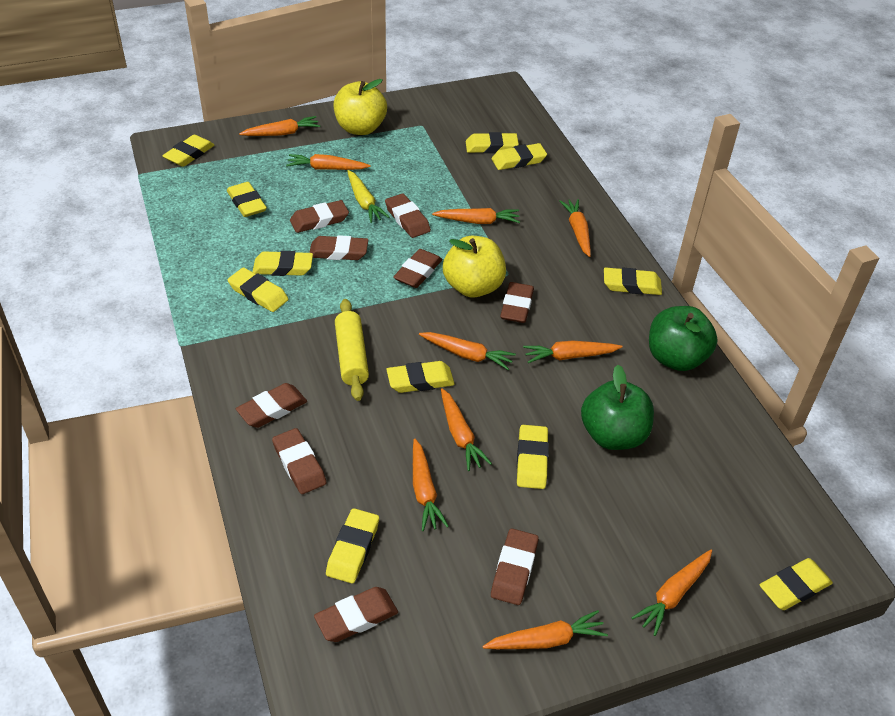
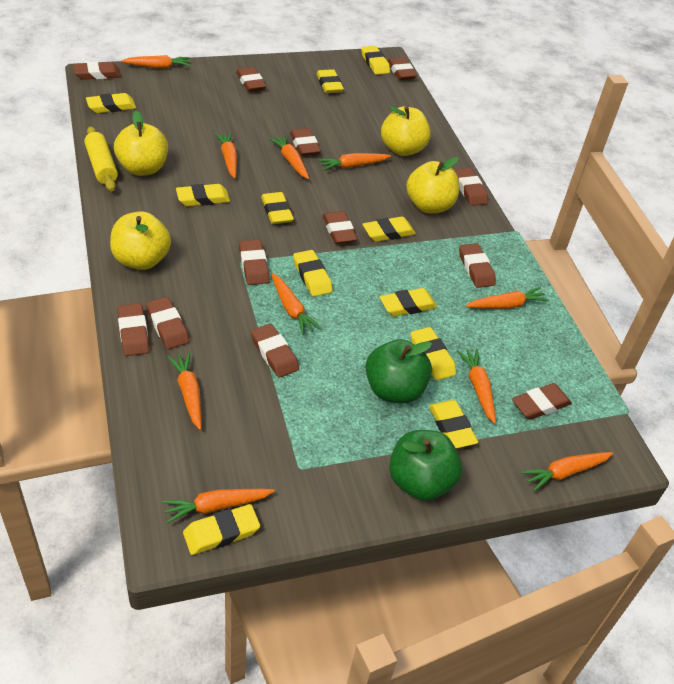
brown eraser: 9 -> 12
yellow apple: 2 -> 4
yellow carrot: 1 -> 0

